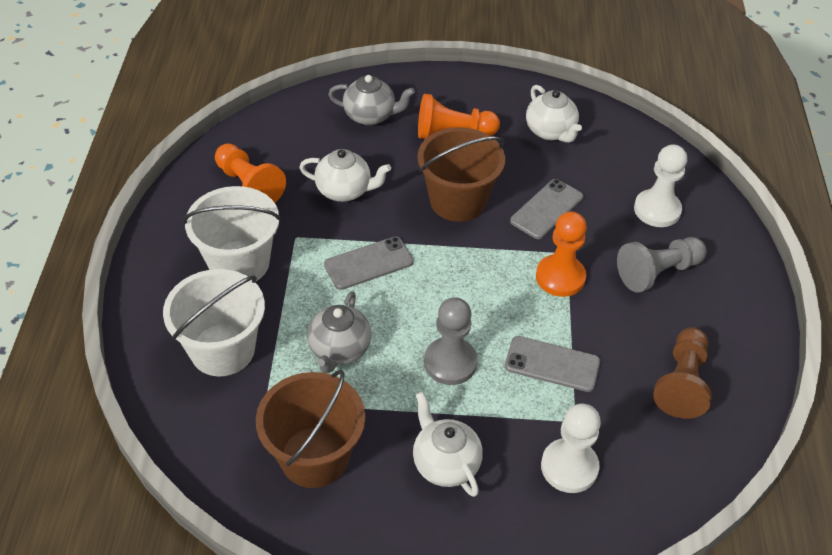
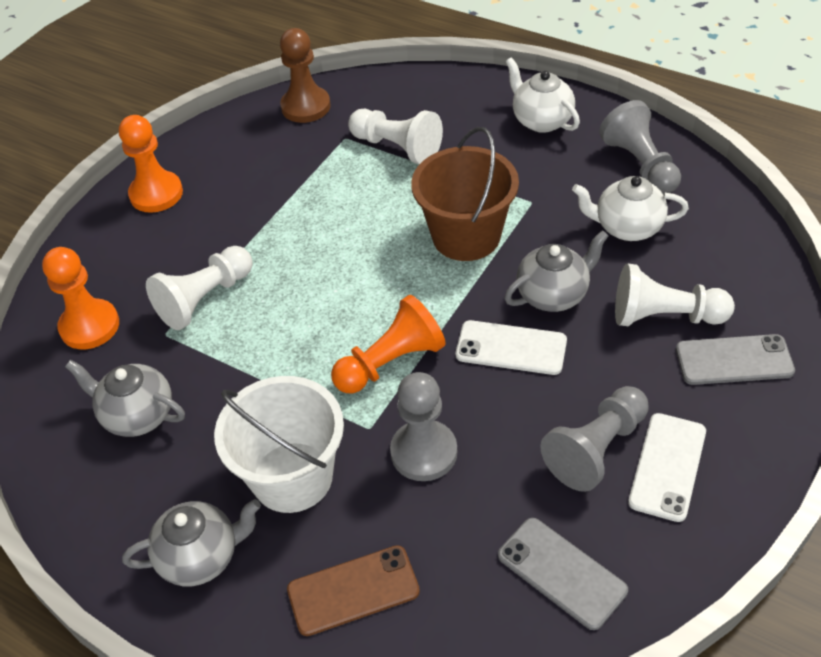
brown bucket: 2 -> 1
brown phone: 0 -> 1
grey pawn: 2 -> 3
grey phone: 3 -> 2
grey teapot: 2 -> 3
white bucket: 2 -> 1
white pawn: 2 -> 3
white phone: 0 -> 2
white teapot: 3 -> 2

